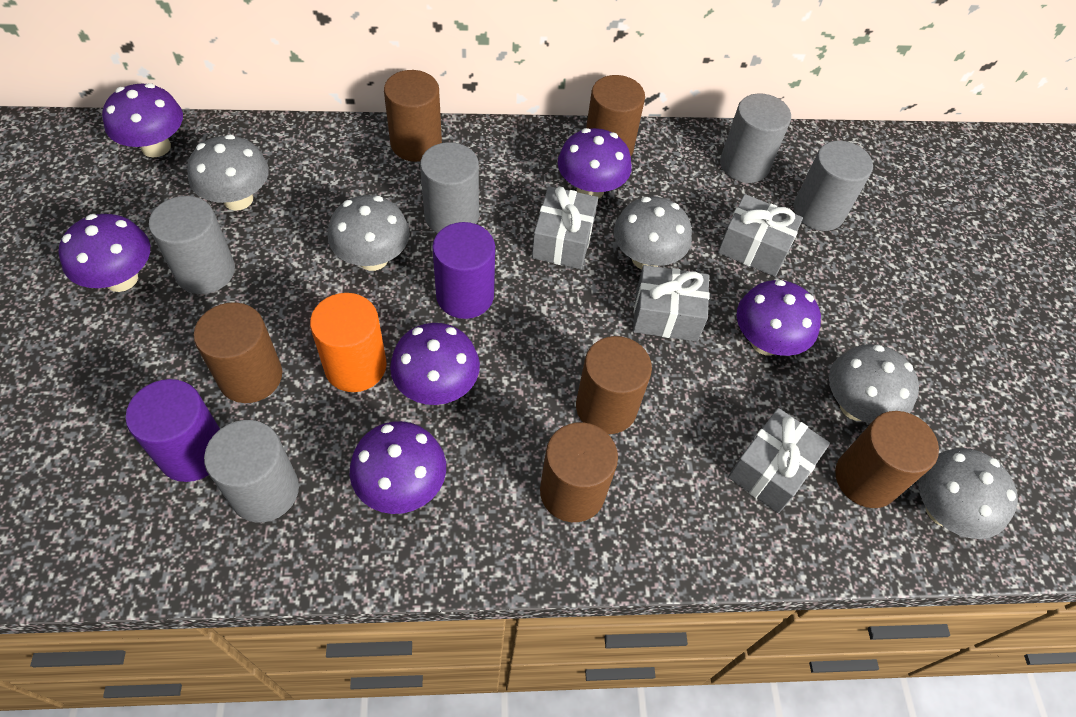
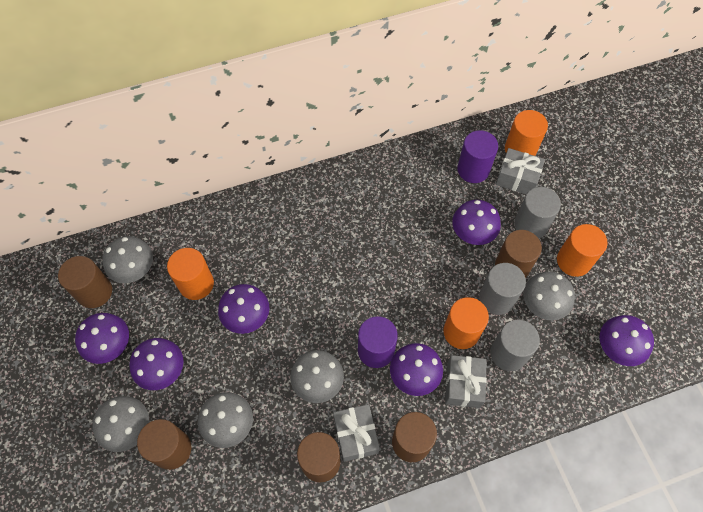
brown cylinder: 6 -> 5
grey cylinder: 5 -> 3
grey gift: 4 -> 3
orange cylinder: 1 -> 4

